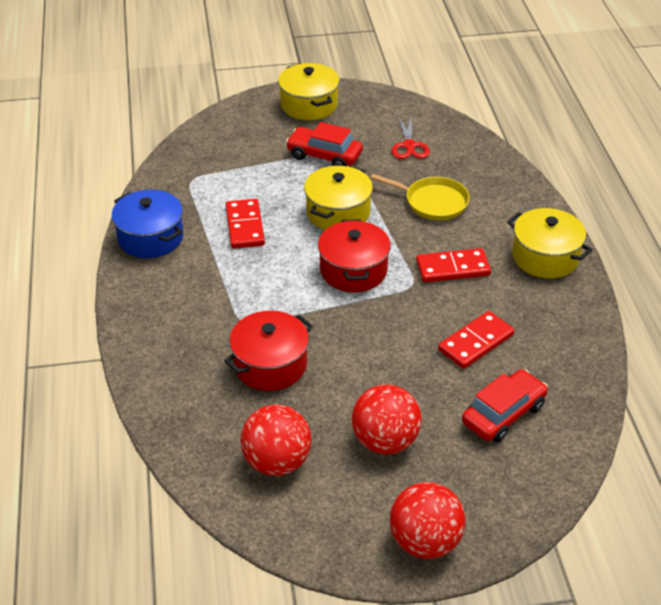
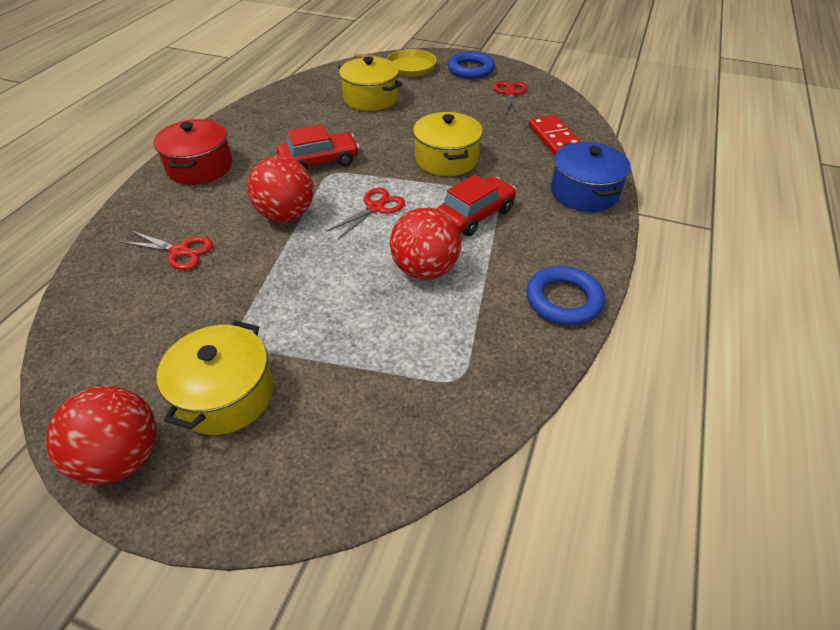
blue ring: 0 -> 2
red domino: 3 -> 1
red pot: 2 -> 1
red scissors: 1 -> 3

